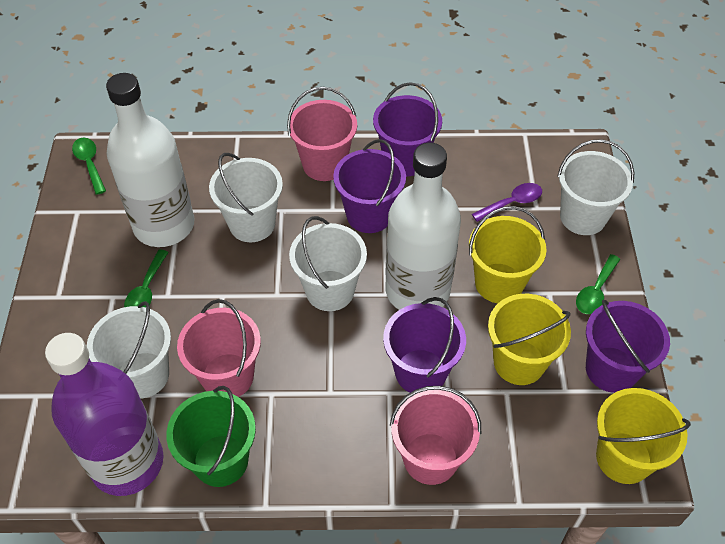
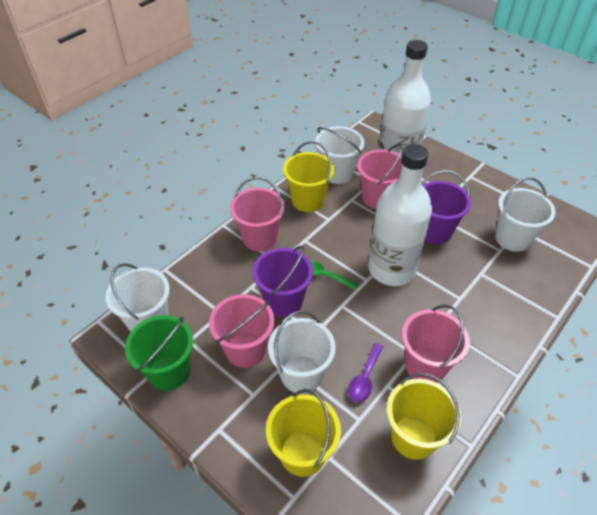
green spoon: 3 -> 1
pink bucket: 3 -> 4
purple bottle: 1 -> 0
purple bucket: 4 -> 2

